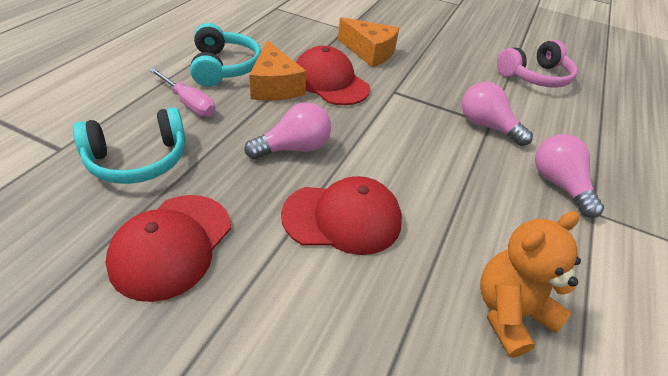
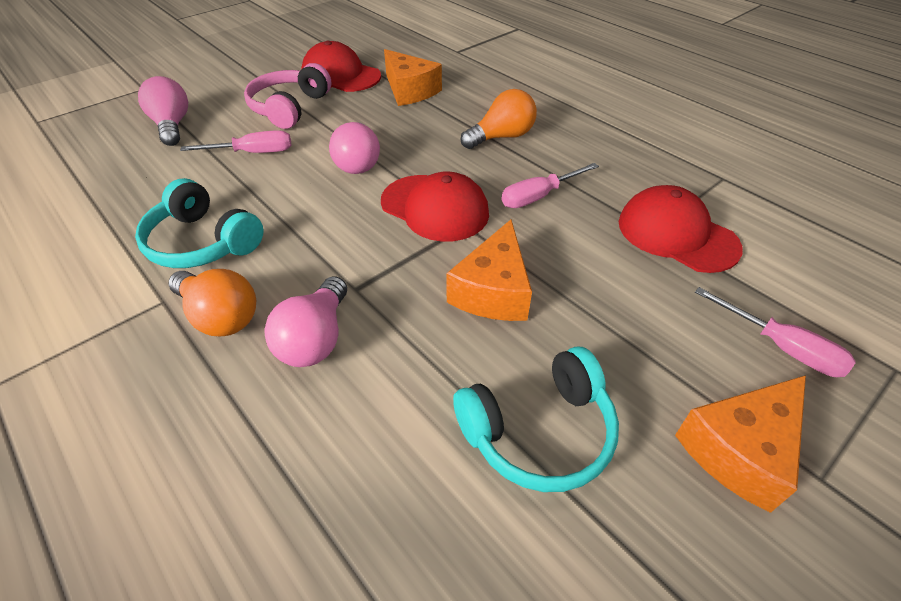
orange cheese: 2 -> 3
orange light bulb: 0 -> 2
orange teddy bear: 1 -> 0
pink screwdriver: 1 -> 3

